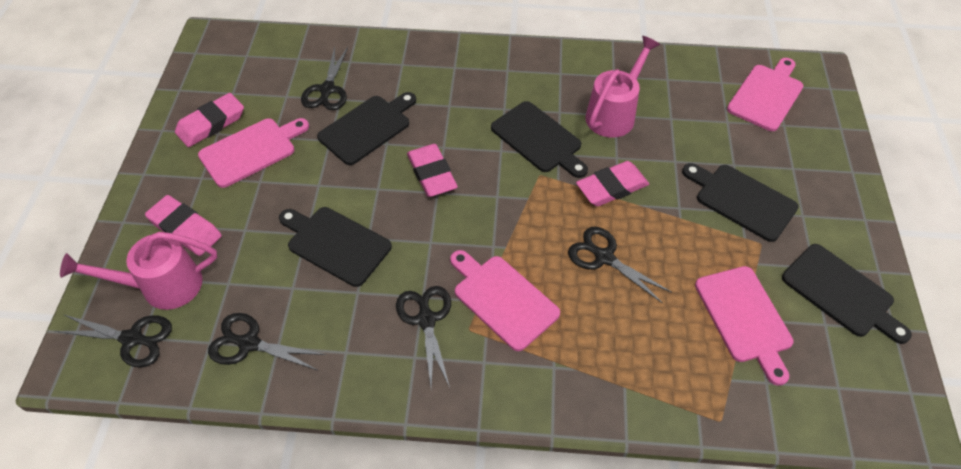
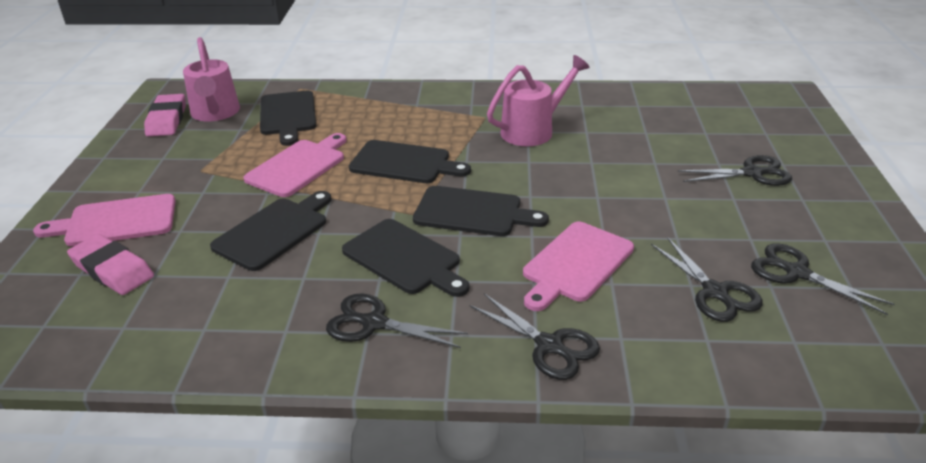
pink cutting board: 4 -> 3
pink eraser: 4 -> 2

